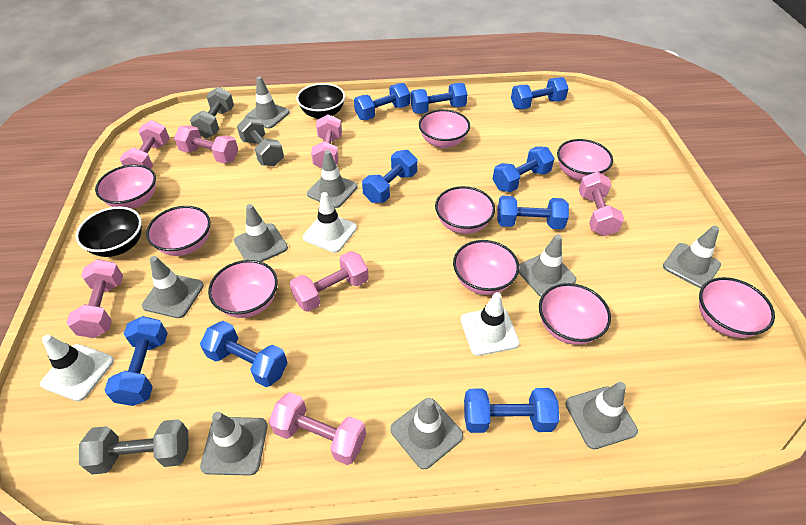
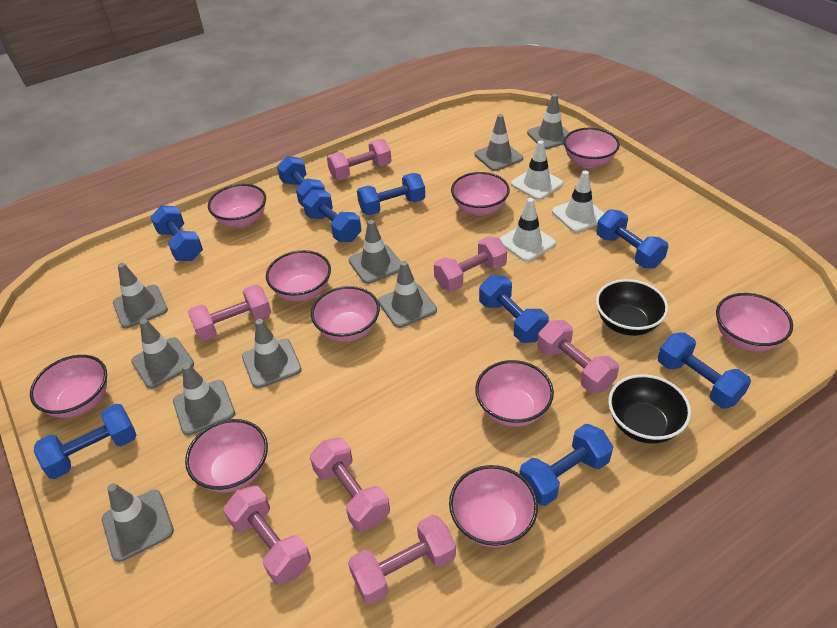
grey dumbbell: 3 -> 0
pink bowl: 9 -> 10

